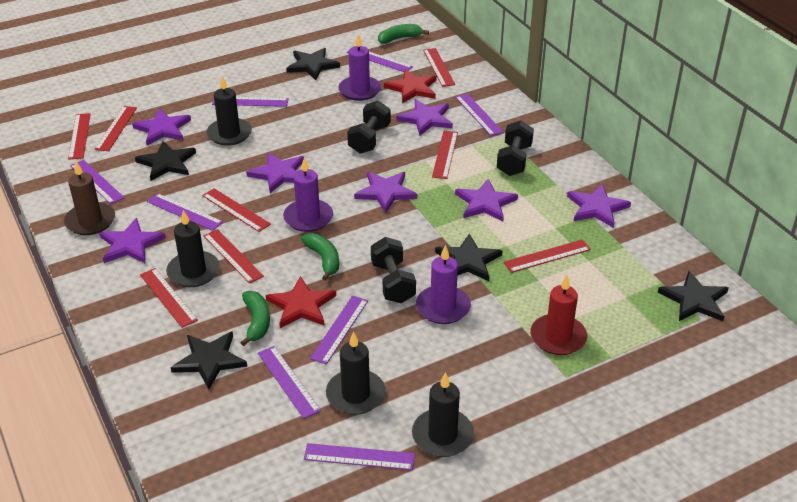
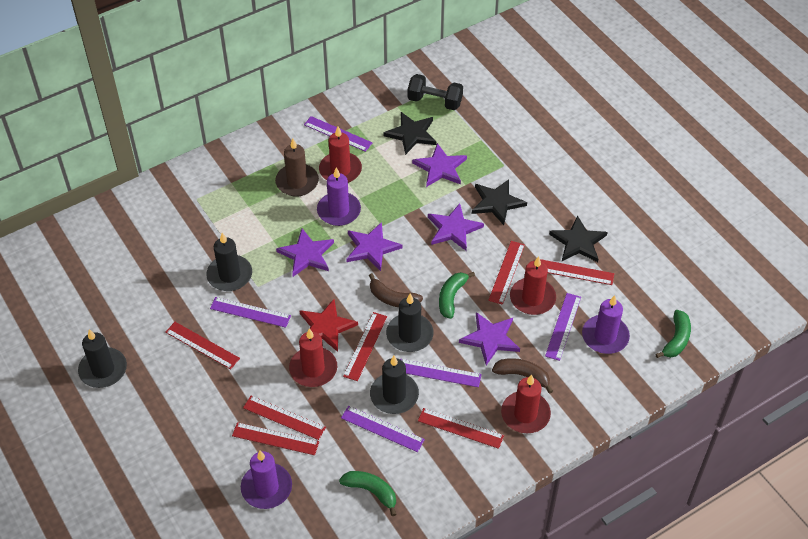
black dumbbell: 3 -> 1
black star: 5 -> 3
brown banana: 0 -> 2
purple ruler: 8 -> 5
purple star: 7 -> 5
red candle: 1 -> 4
red ruler: 8 -> 7
red star: 2 -> 1

